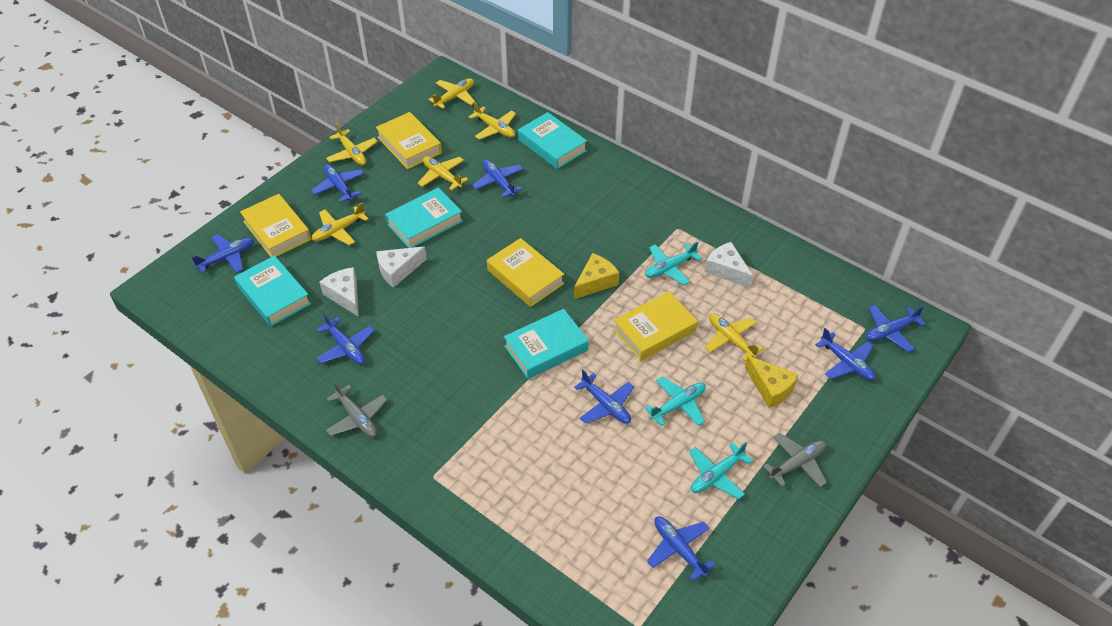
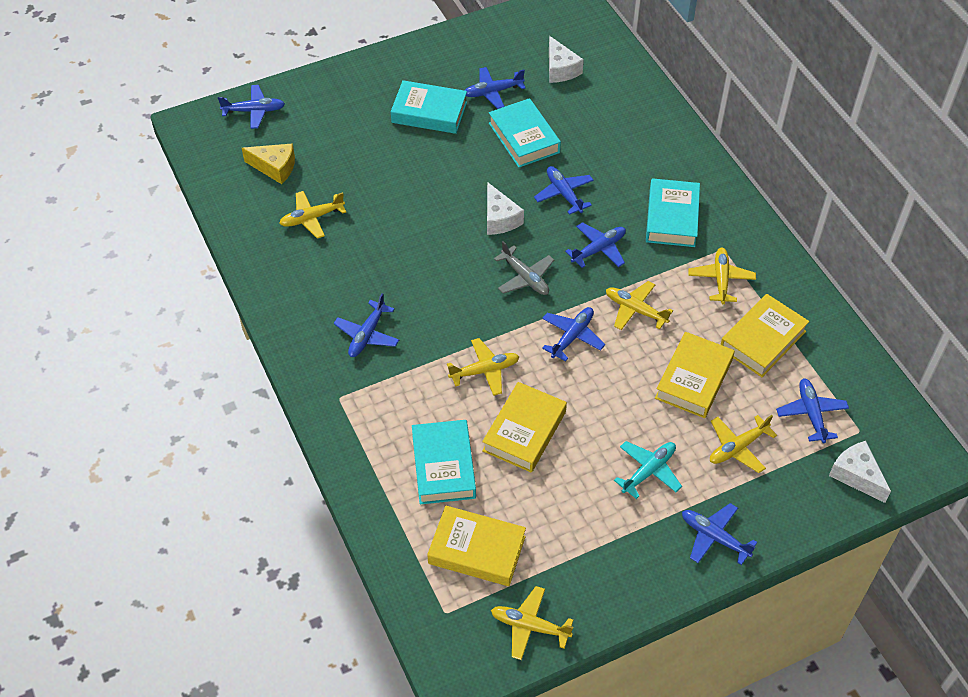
grey plane: 2 -> 1
turquoise plane: 3 -> 1
yellow cheese: 2 -> 1

